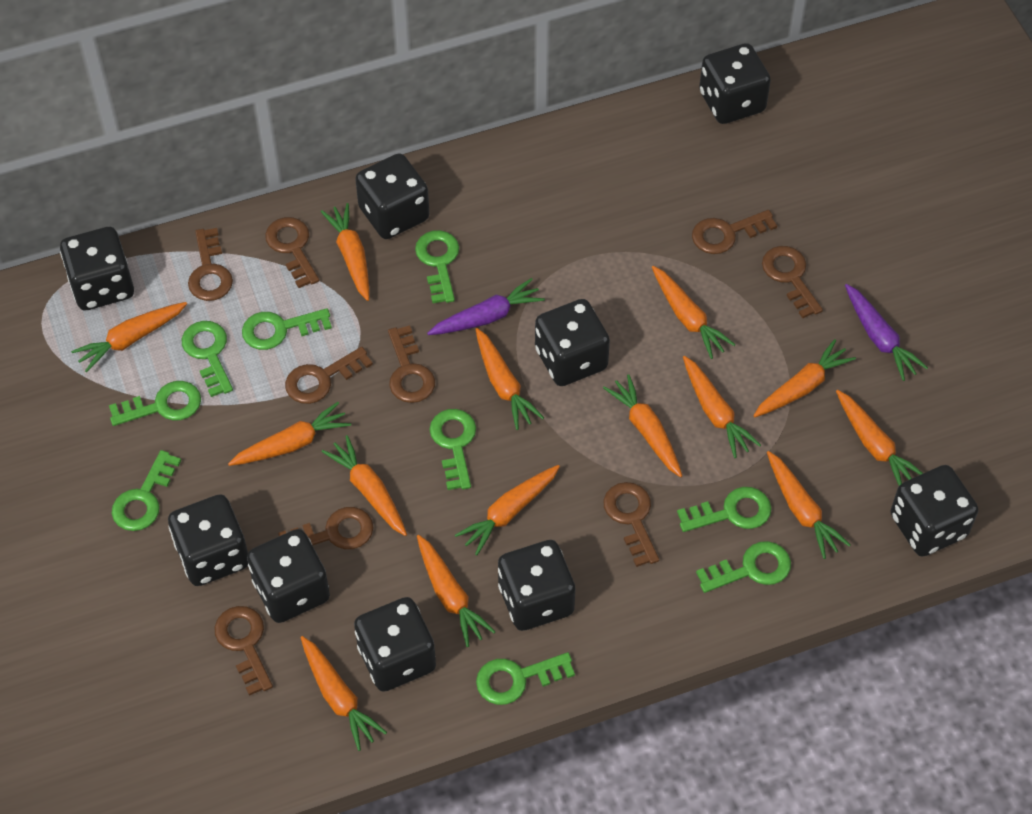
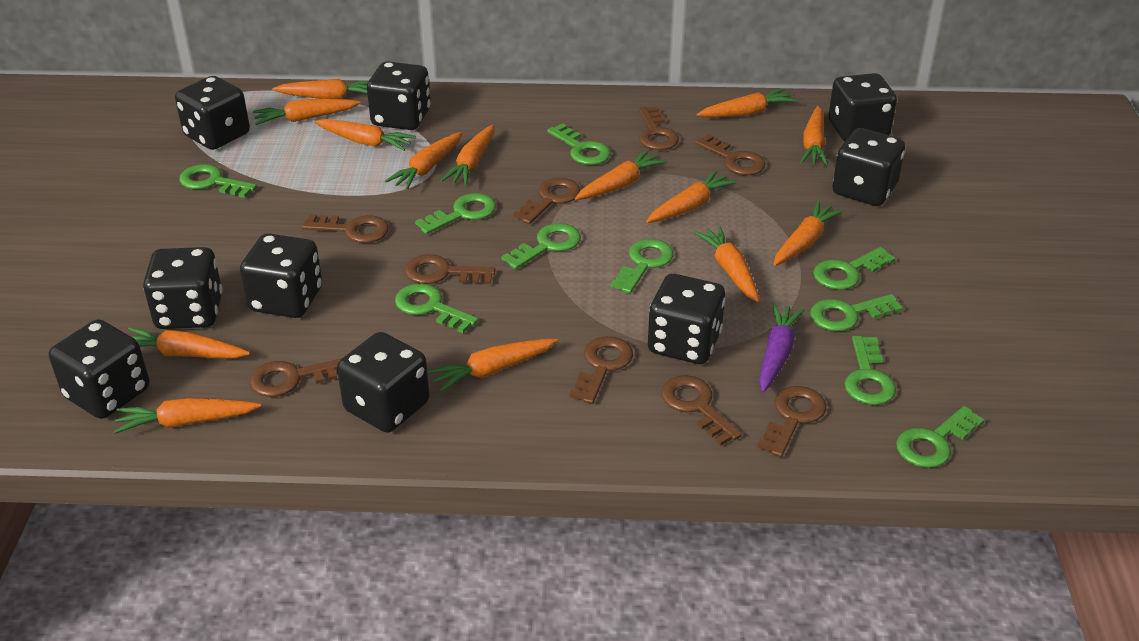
green key: 9 -> 10
purple carrot: 2 -> 1

